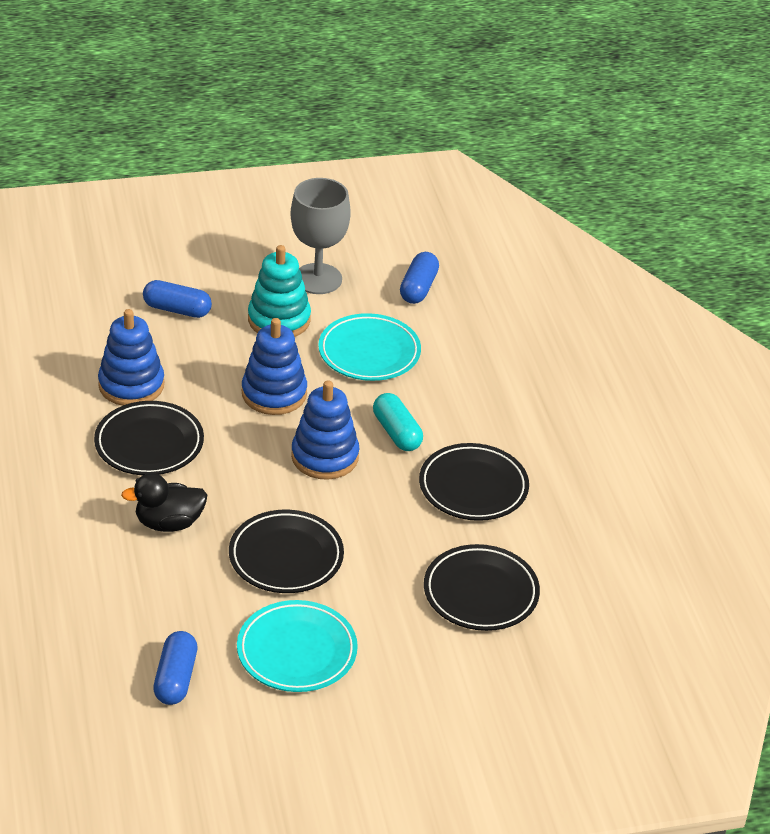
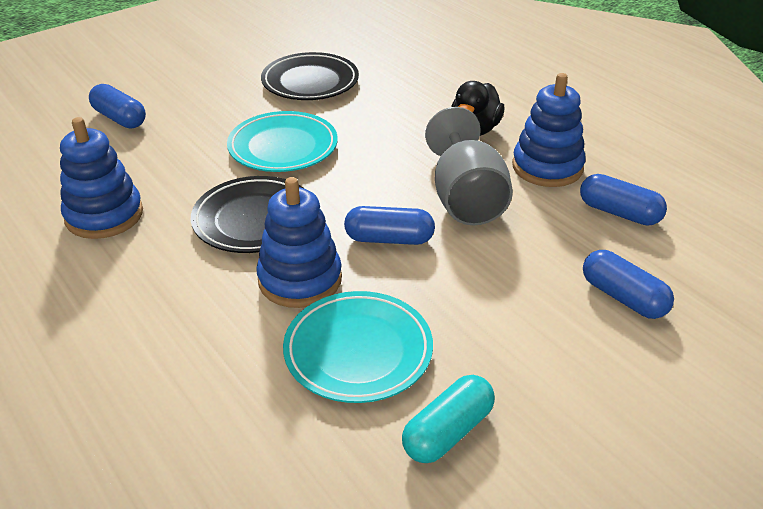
black plate: 4 -> 2
blue capsule: 3 -> 4
turquoise stacking toy: 1 -> 0

